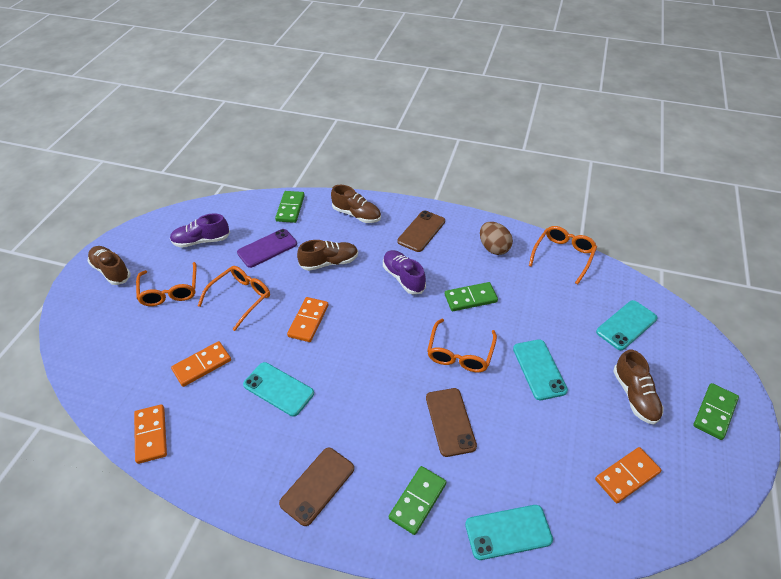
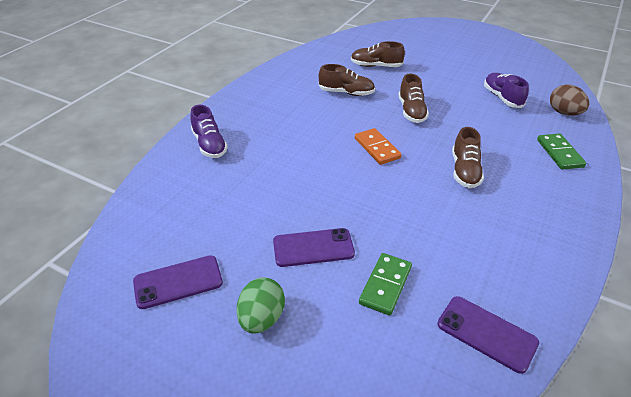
brown phone: 3 -> 0
green domino: 4 -> 2
green egg: 0 -> 1
orange domino: 4 -> 1
orange glasses: 4 -> 0
purple phone: 1 -> 3
turquoise phone: 4 -> 0

